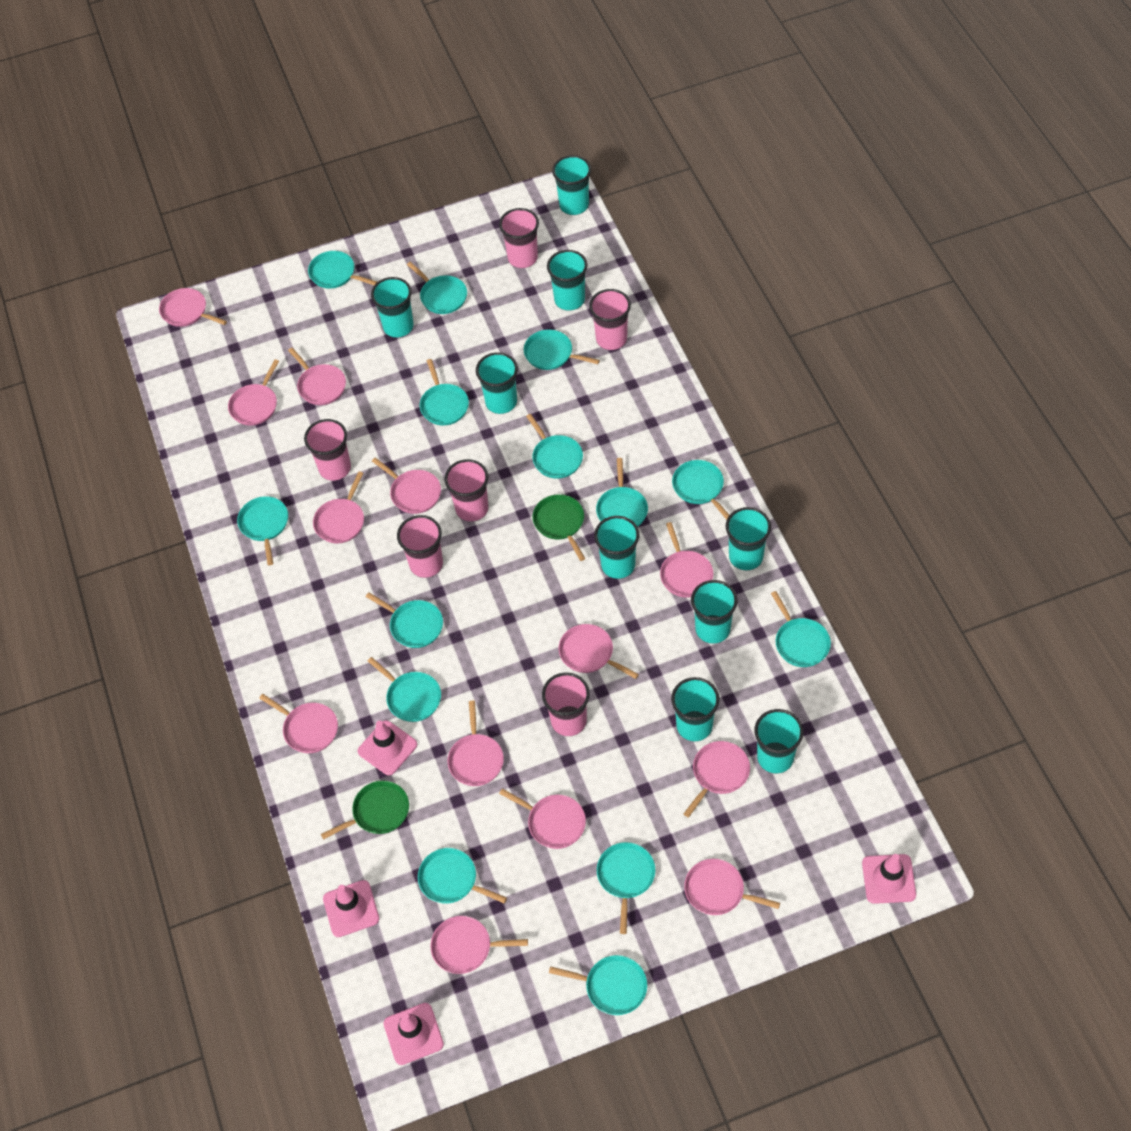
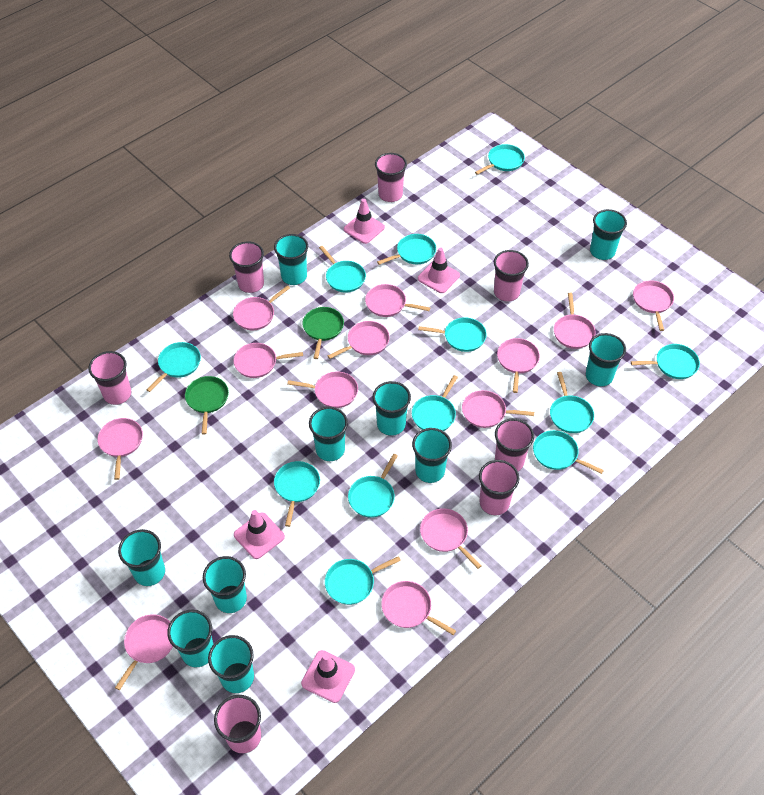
pink cup: 6 -> 7
turquoise cup: 9 -> 10
turquoise pan: 14 -> 12

